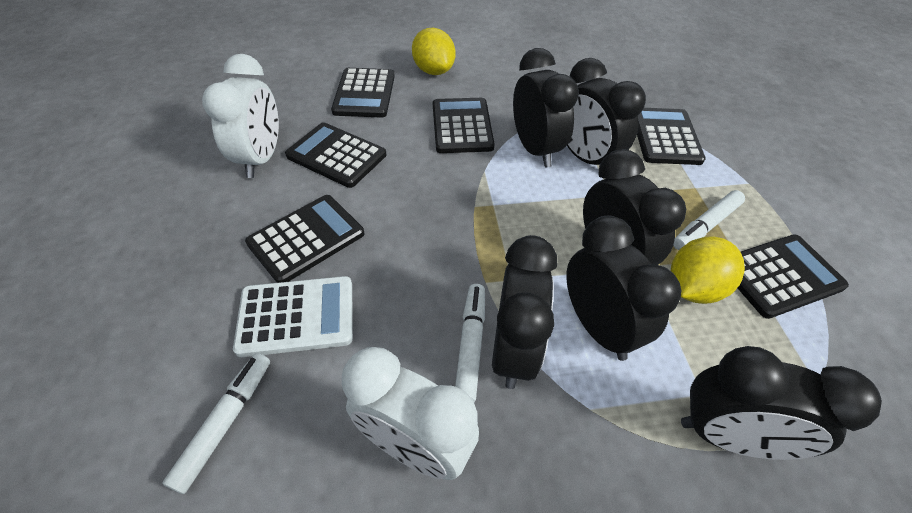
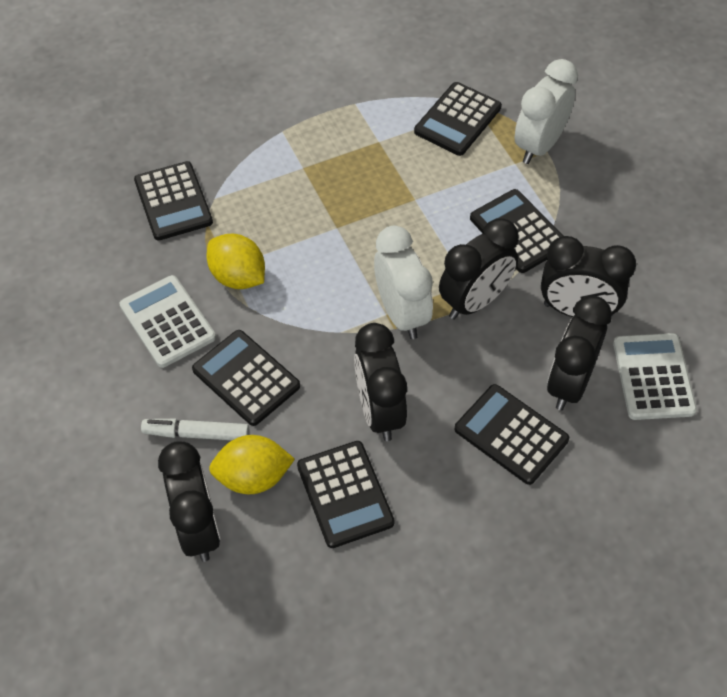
black clock: 6 -> 5
white calculator: 1 -> 2
white marker: 3 -> 1

